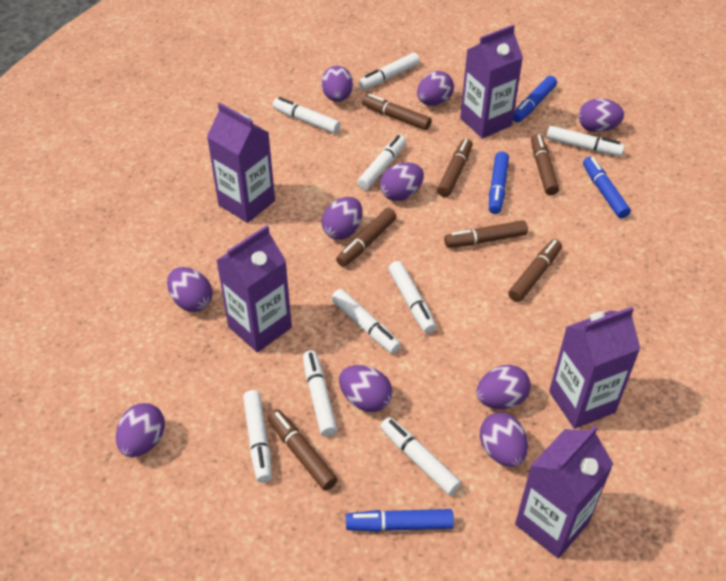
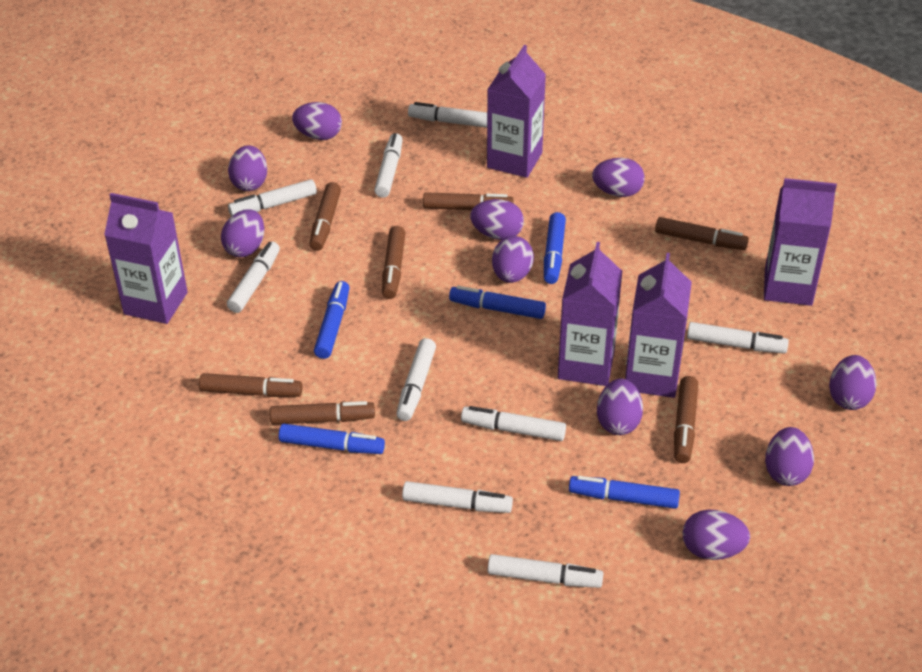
blue marker: 4 -> 5

